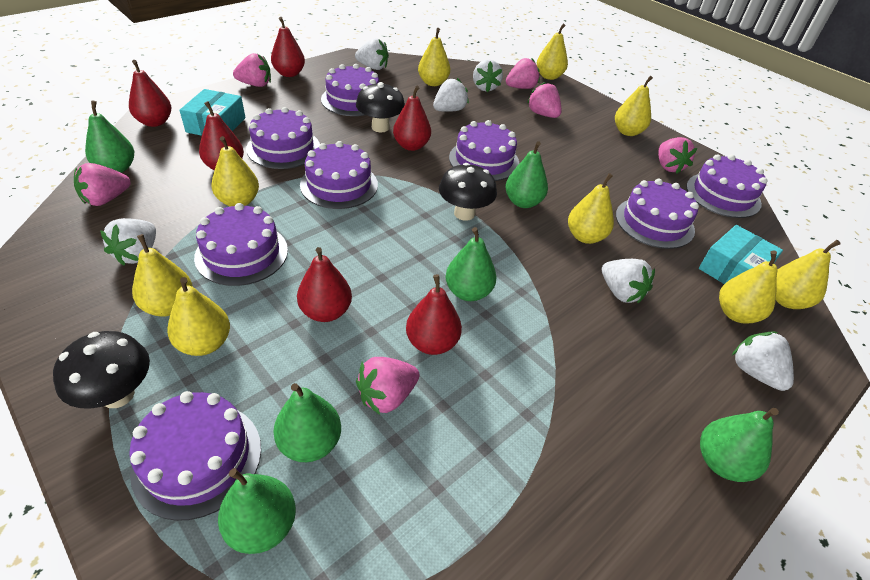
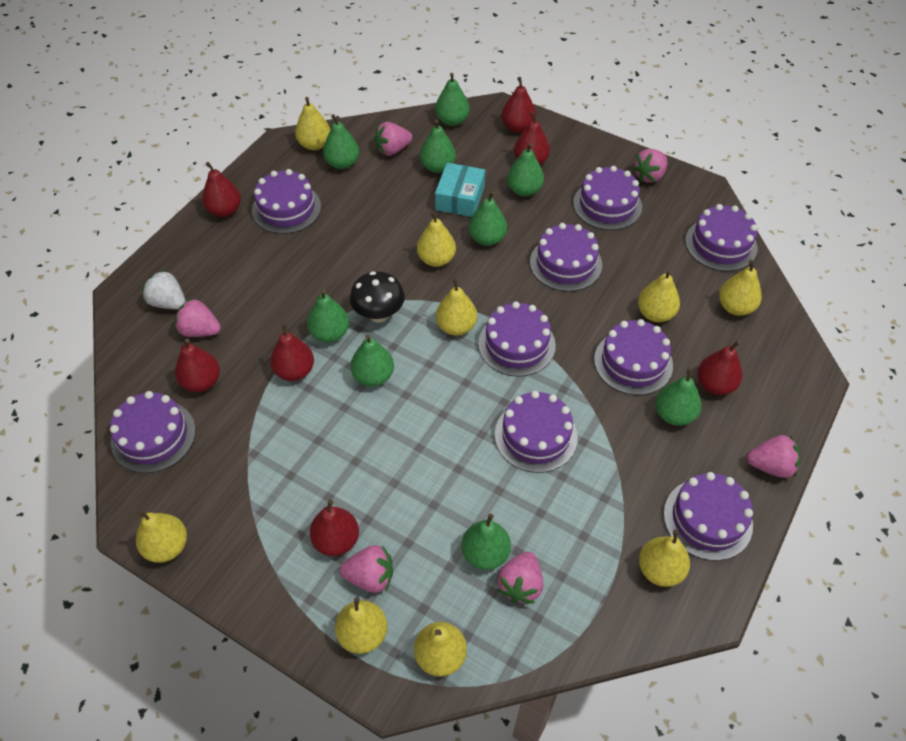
black mushroom: 3 -> 1
green pear: 6 -> 9
purple cake: 8 -> 9
red pear: 6 -> 7
turquoise box: 2 -> 1
white strawberry: 6 -> 1

